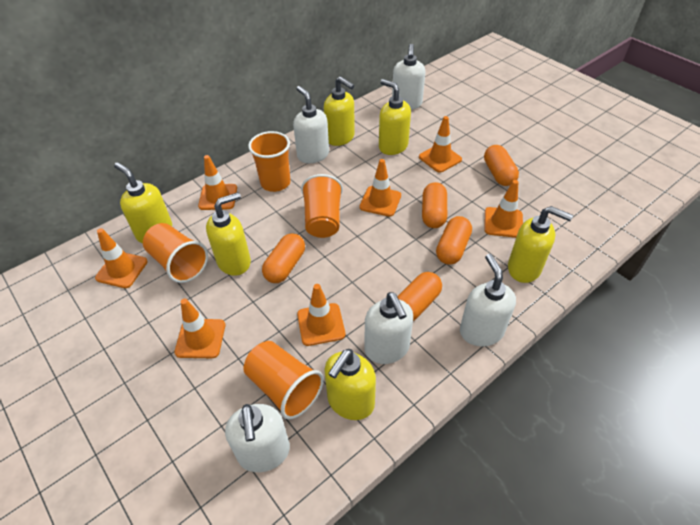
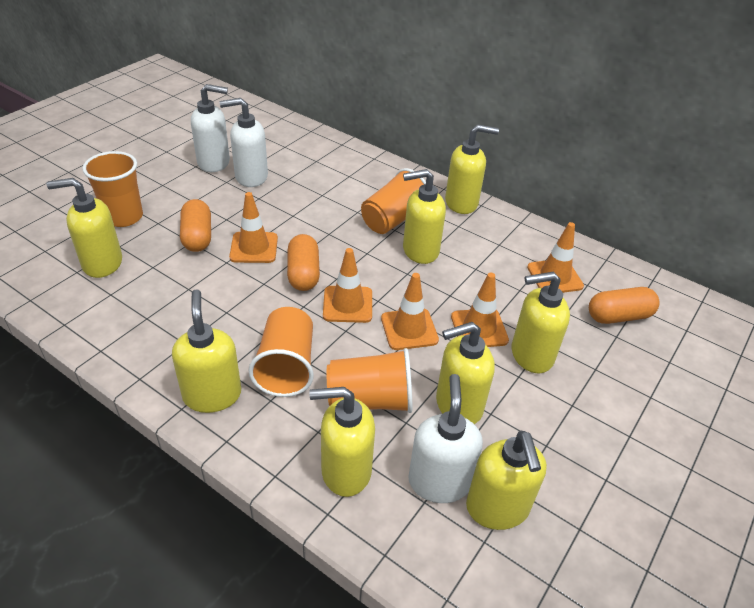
orange capsule: 5 -> 3
orange traffic cone: 7 -> 5
white soap dispenser: 5 -> 3
yellow soap dispenser: 6 -> 8

